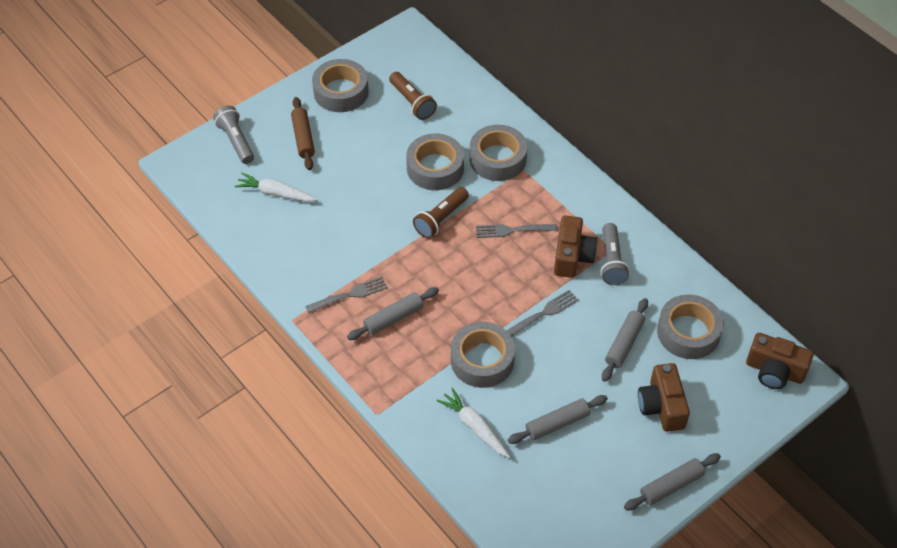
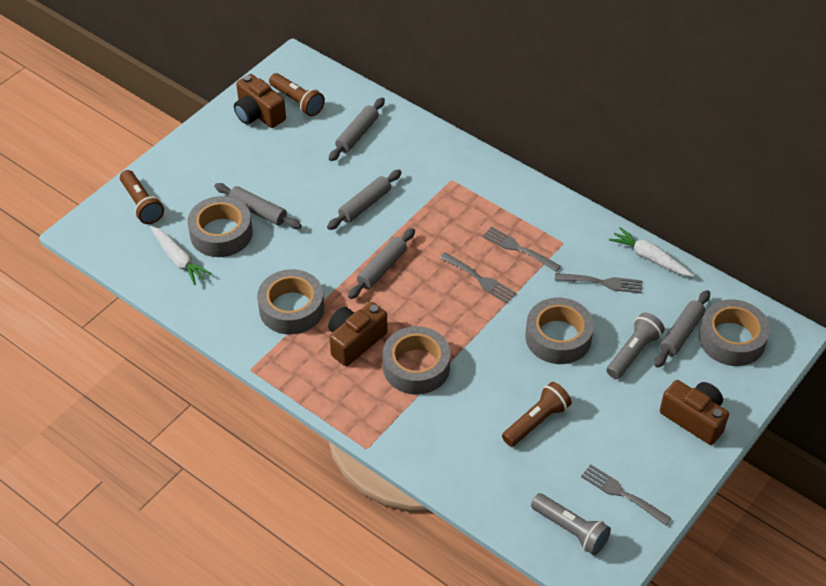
brown flashlight: 2 -> 3
brown rolling pin: 1 -> 0
grey fork: 3 -> 4
grey rolling pin: 4 -> 5

